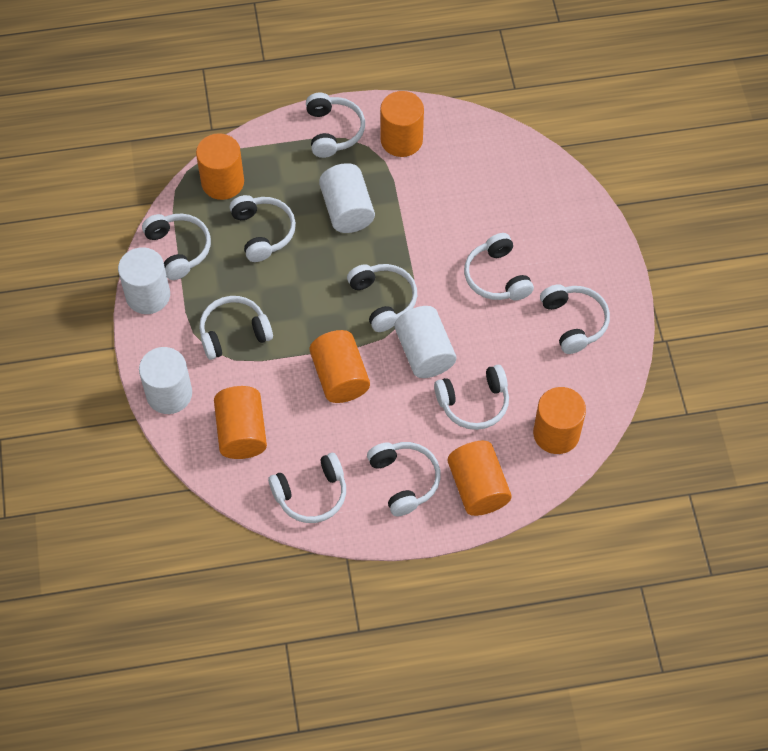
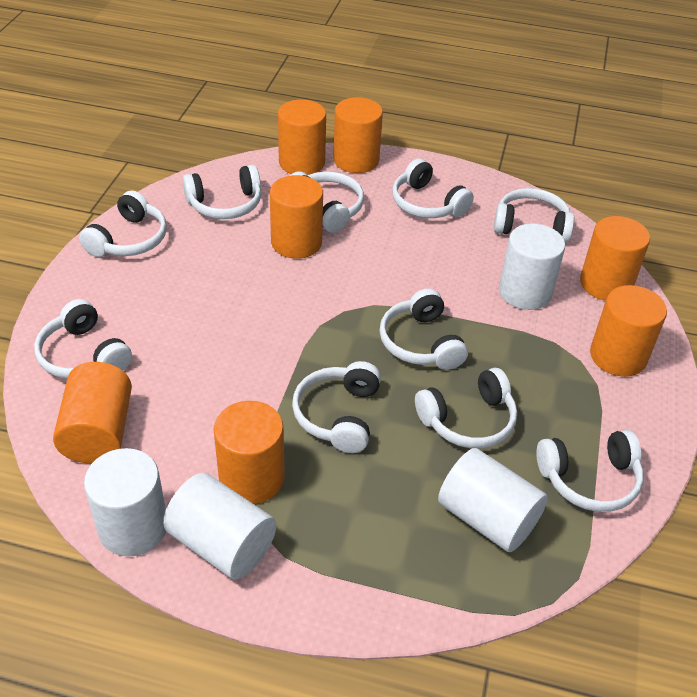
orange cylinder: 6 -> 7

